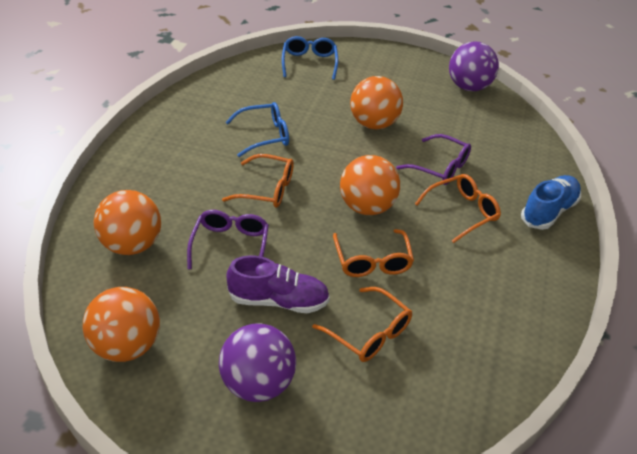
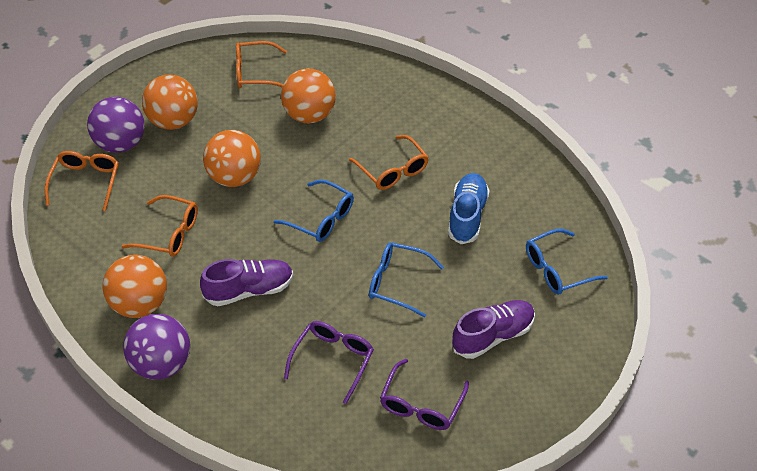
blue glasses: 2 -> 3
purple shoe: 1 -> 2

